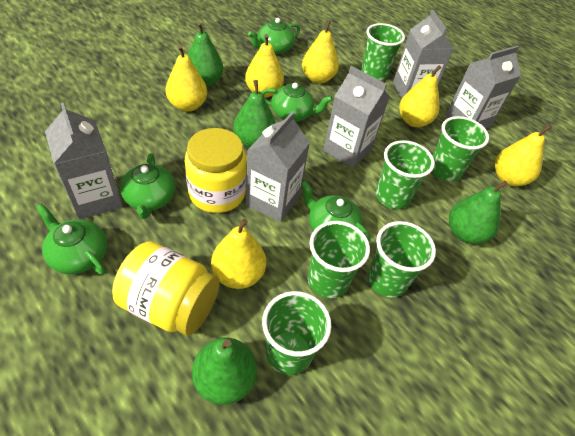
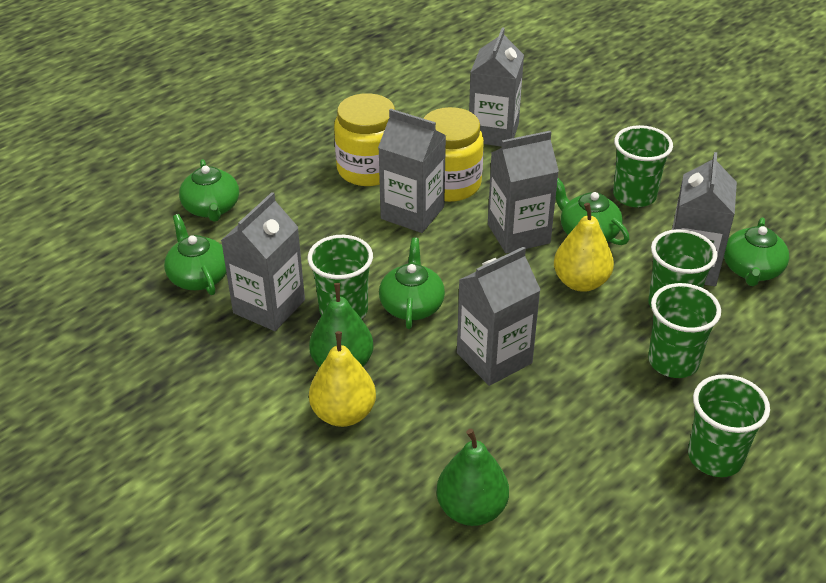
green cup: 6 -> 5
green pear: 4 -> 2
grey carton: 5 -> 6
yellow pear: 6 -> 2

